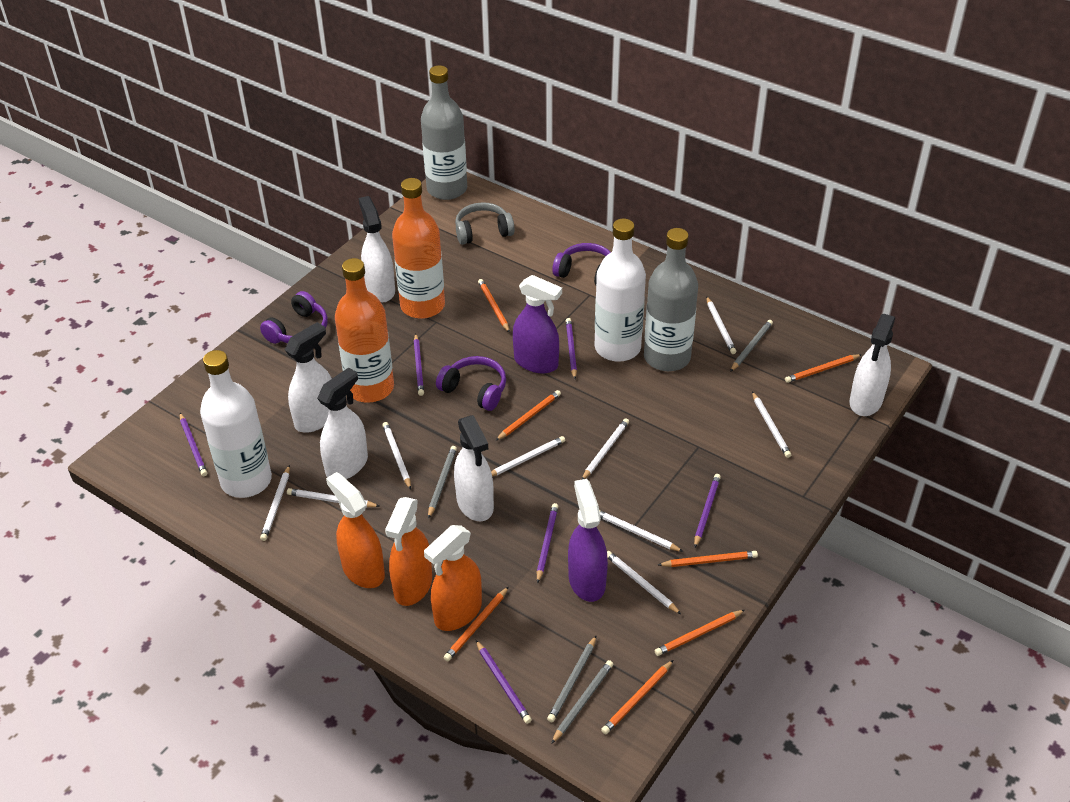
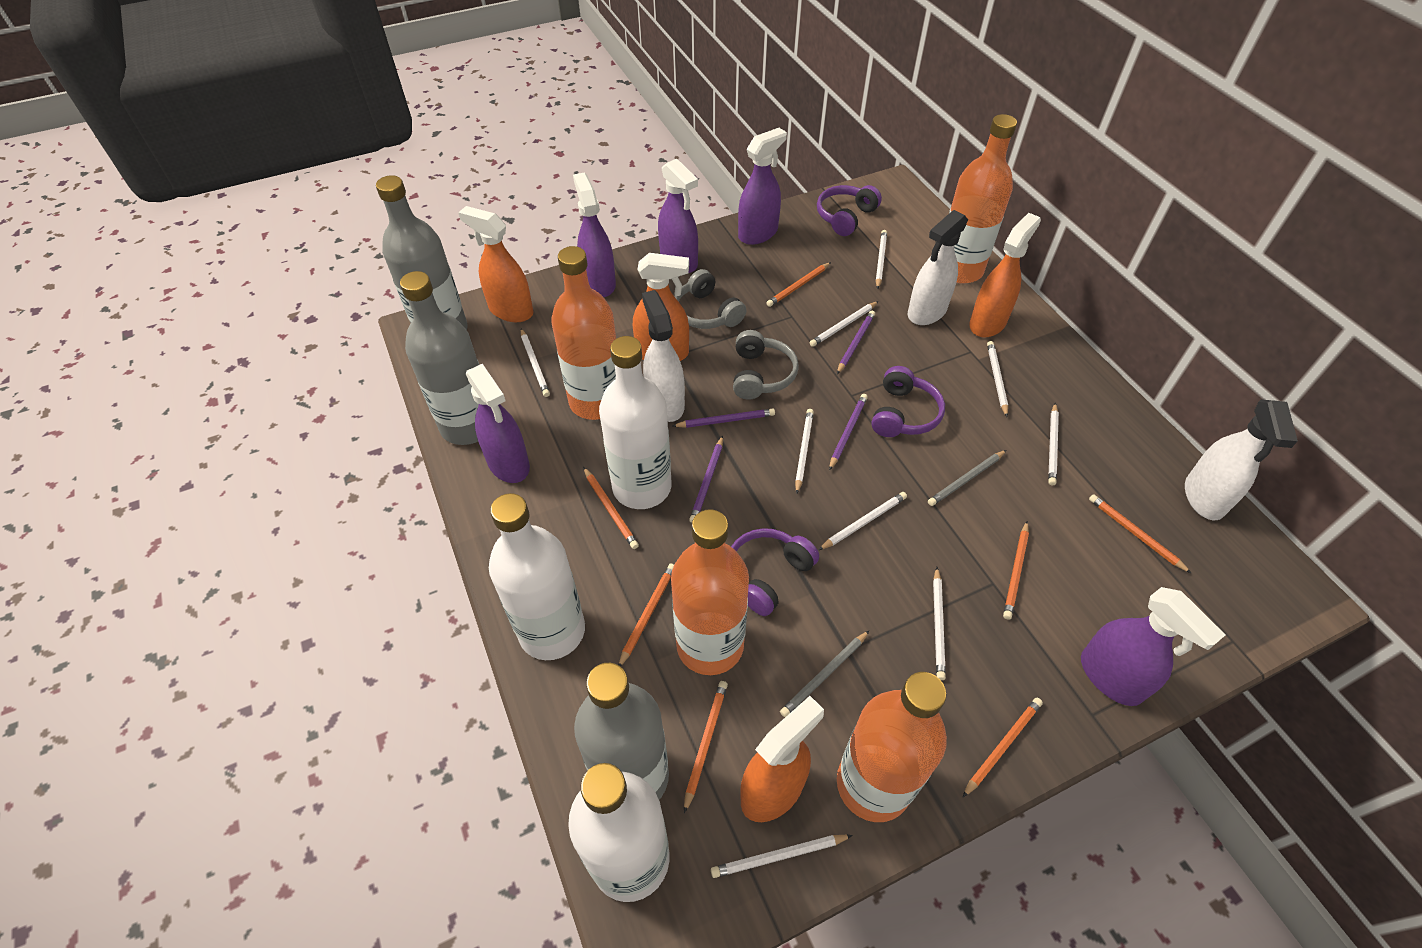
grey bottle: 2 -> 3
grey headphones: 1 -> 2
grey pencil: 4 -> 2
orange bottle: 2 -> 4
orange spray bottle: 3 -> 4
purple pencil: 6 -> 4
purple spray bottle: 2 -> 5
white bottle: 2 -> 3
white spray bottle: 5 -> 3

